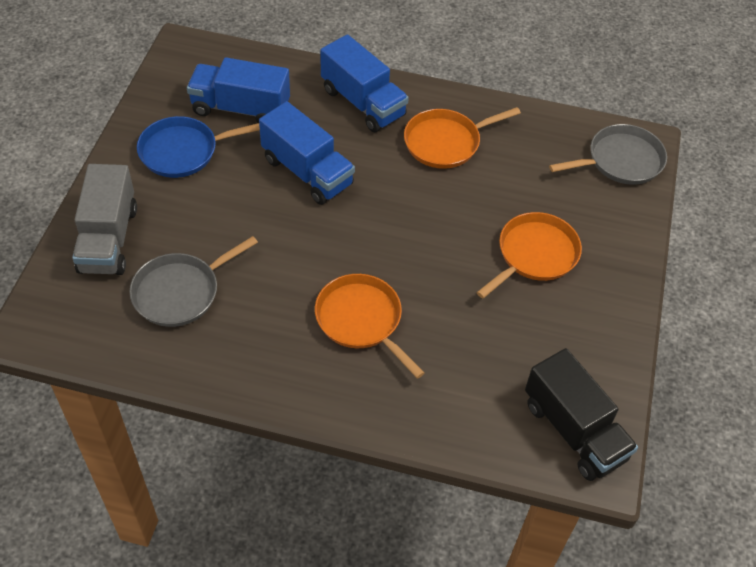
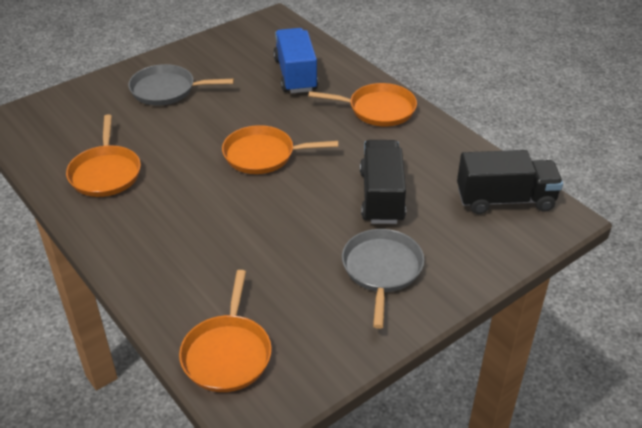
black truck: 1 -> 2
blue pan: 1 -> 0
blue truck: 3 -> 1
grey truck: 1 -> 0
orange pan: 3 -> 4

